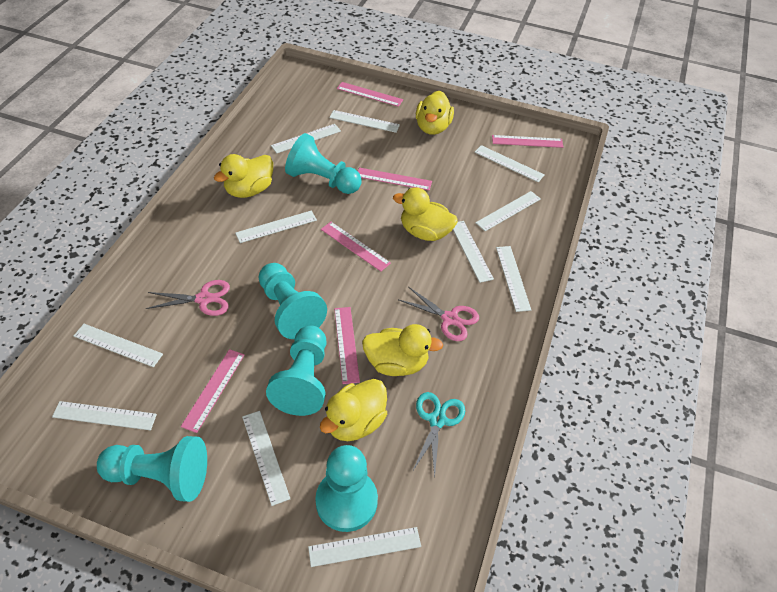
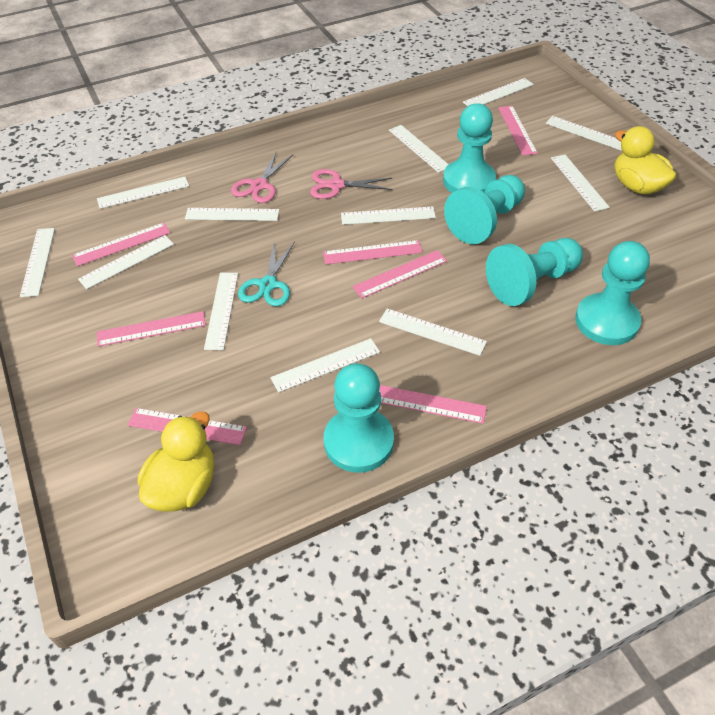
pink ruler: 6 -> 7
white ruler: 11 -> 12
yellow duck: 5 -> 2

